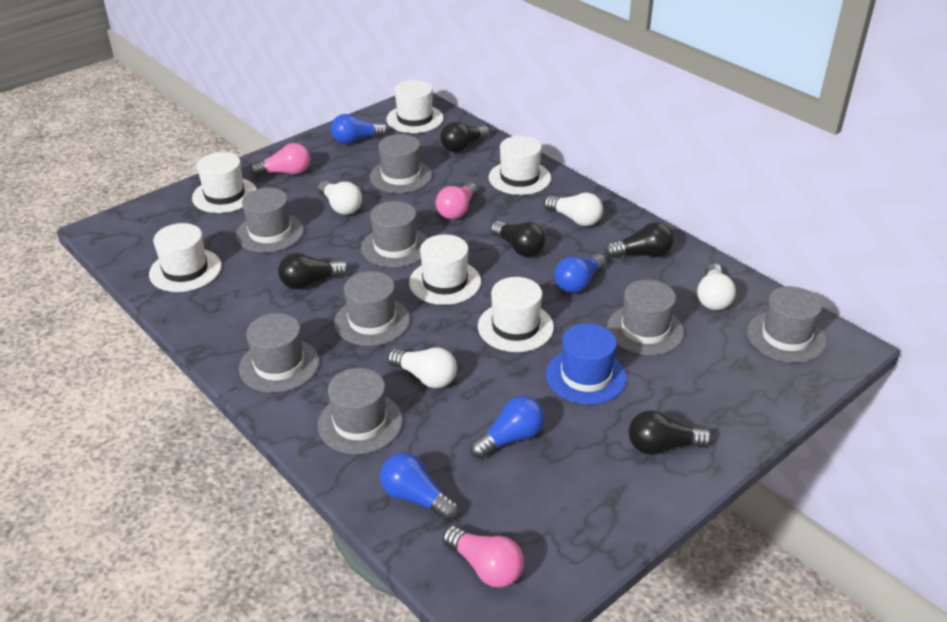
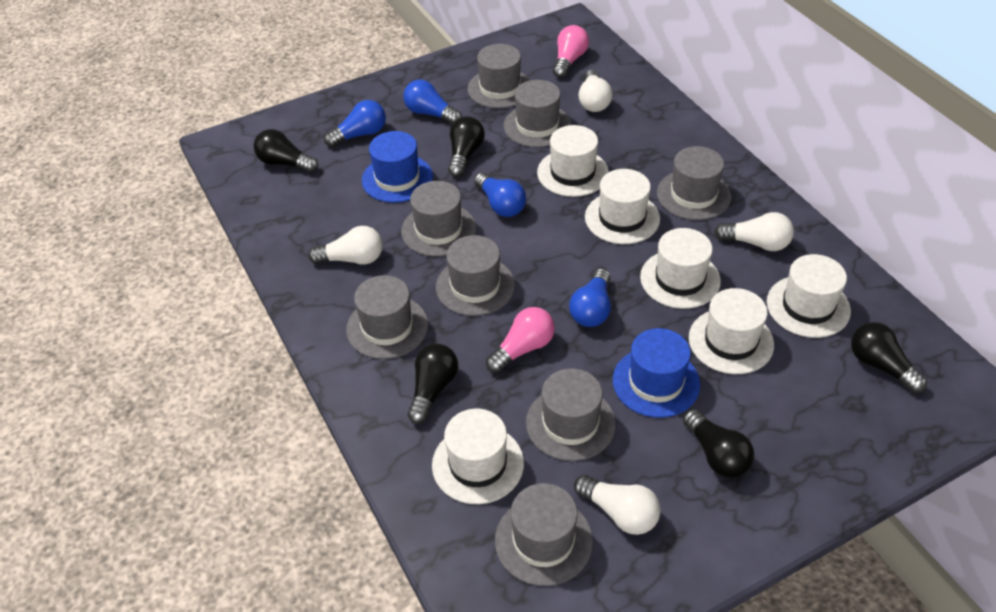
blue hat: 1 -> 2
pink light bulb: 3 -> 2

